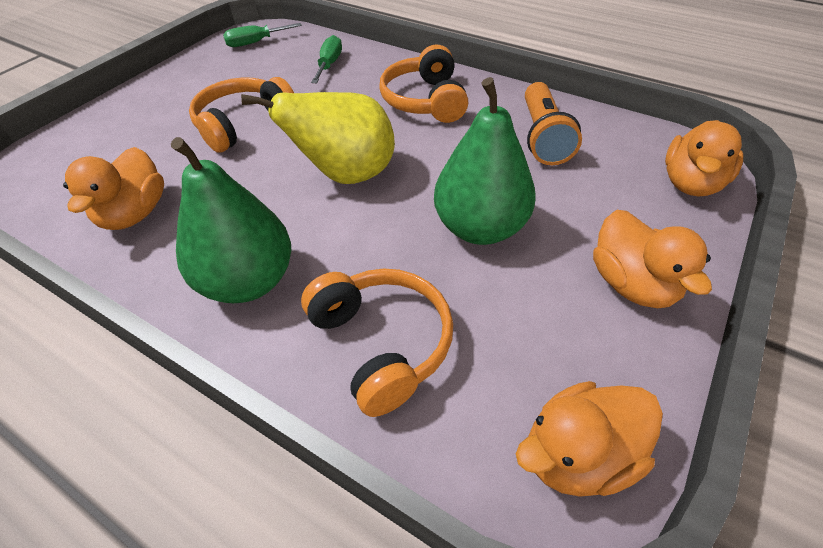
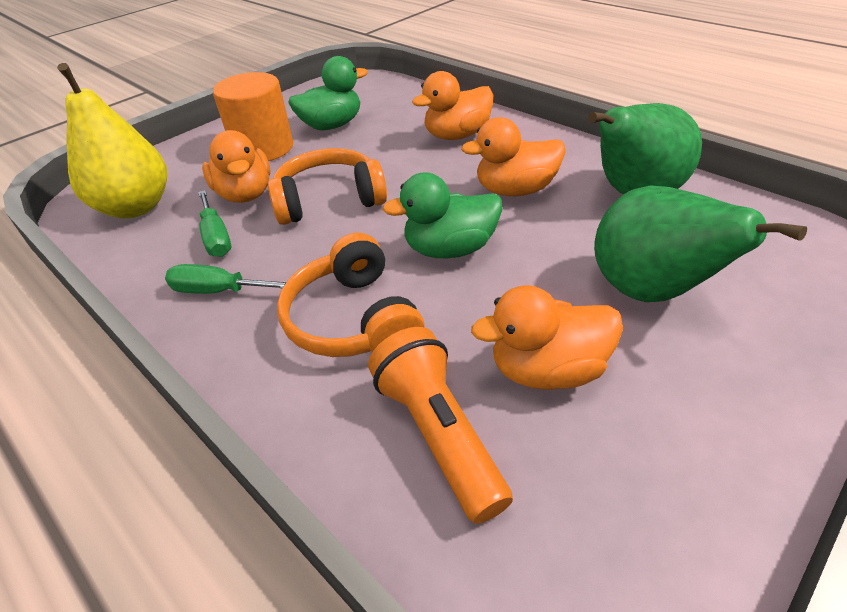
green duck: 0 -> 2
orange cylinder: 0 -> 1
orange headphones: 3 -> 2

